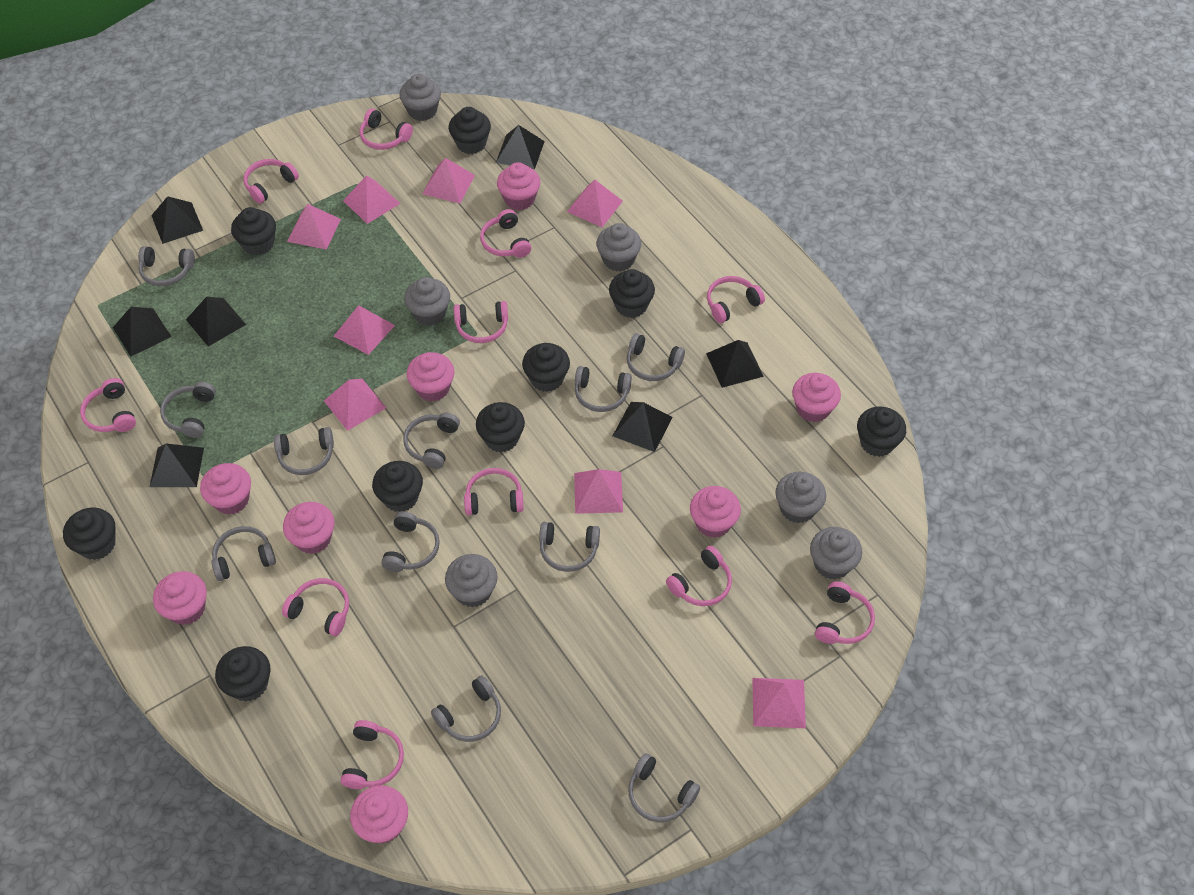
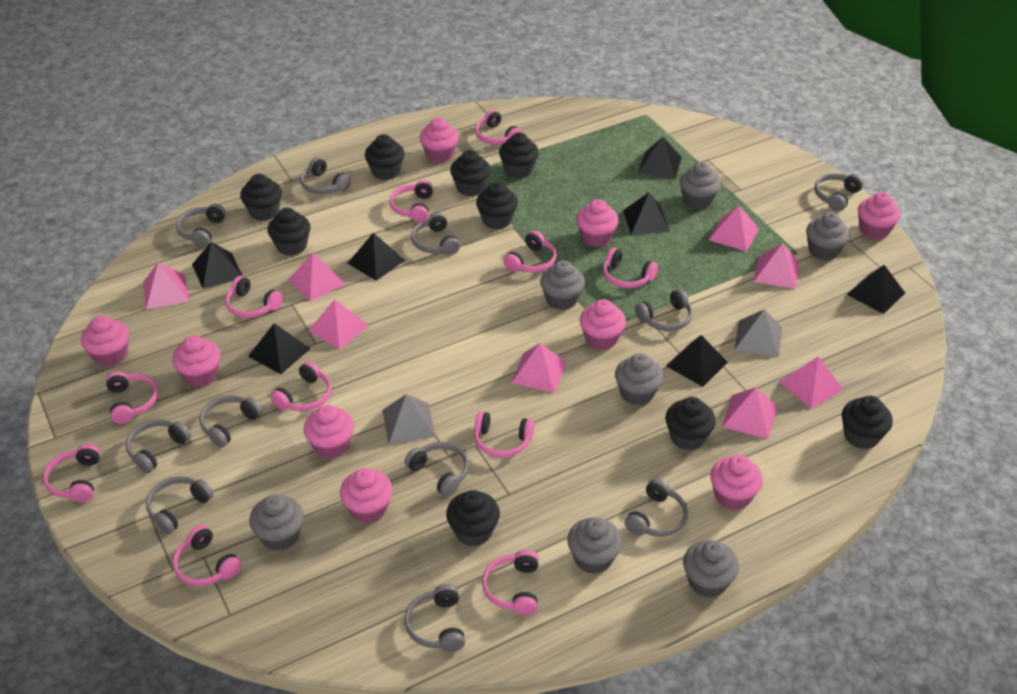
grey cupcake: 6 -> 7
grey pyramid: 0 -> 2
pink cupcake: 8 -> 9

